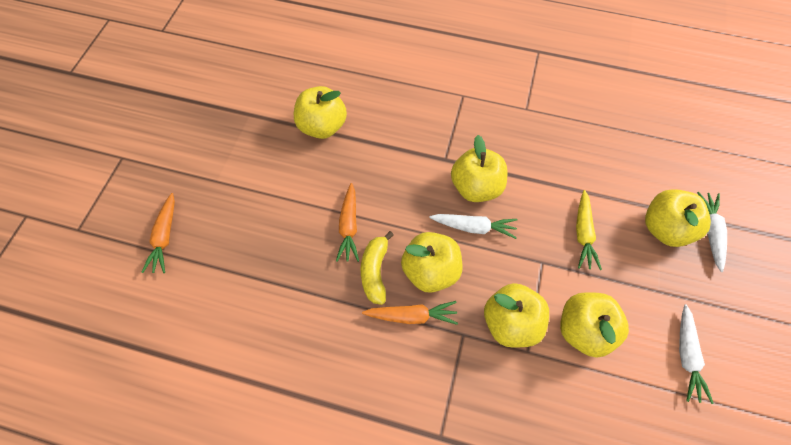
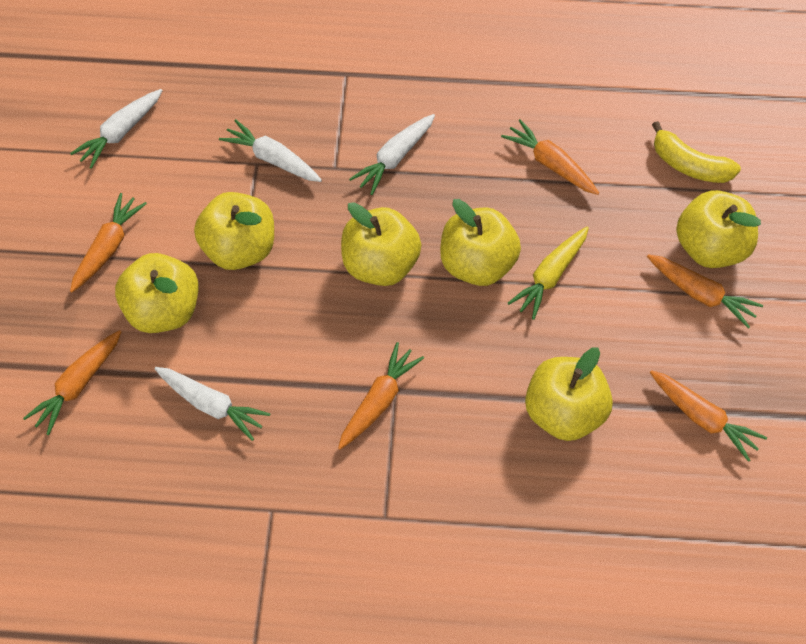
orange carrot: 3 -> 6
white carrot: 3 -> 4

